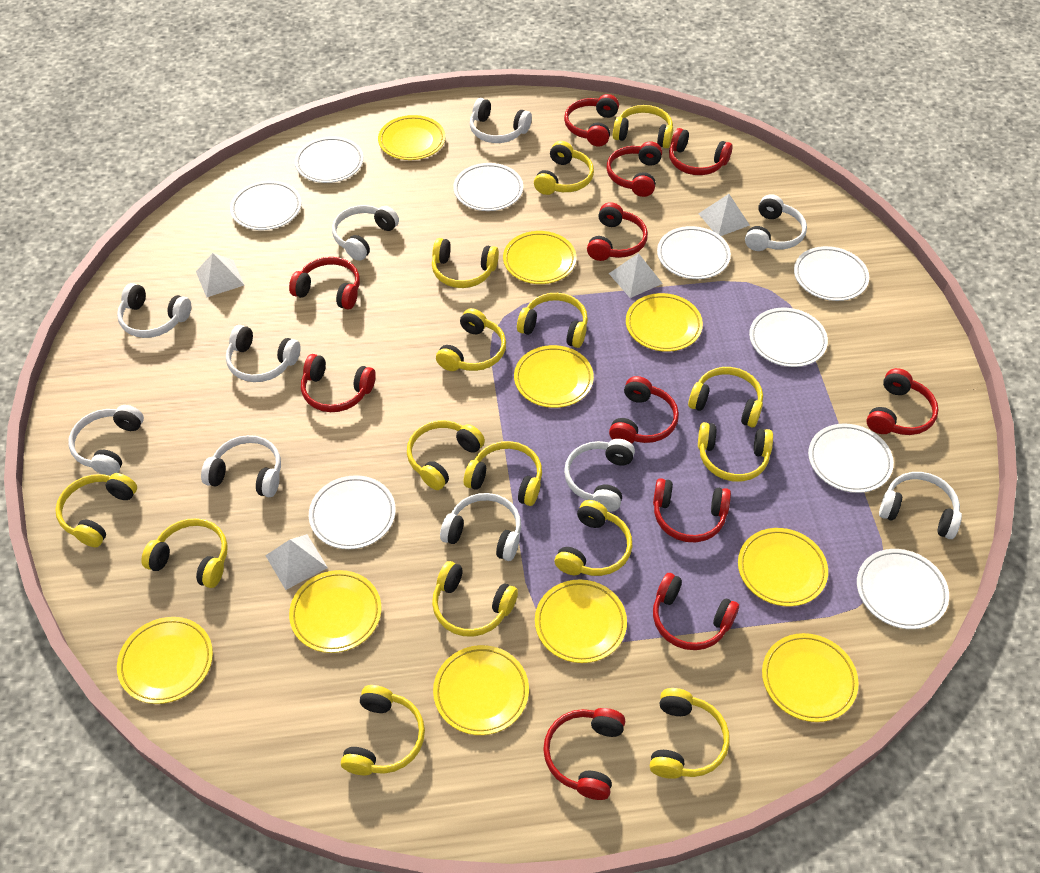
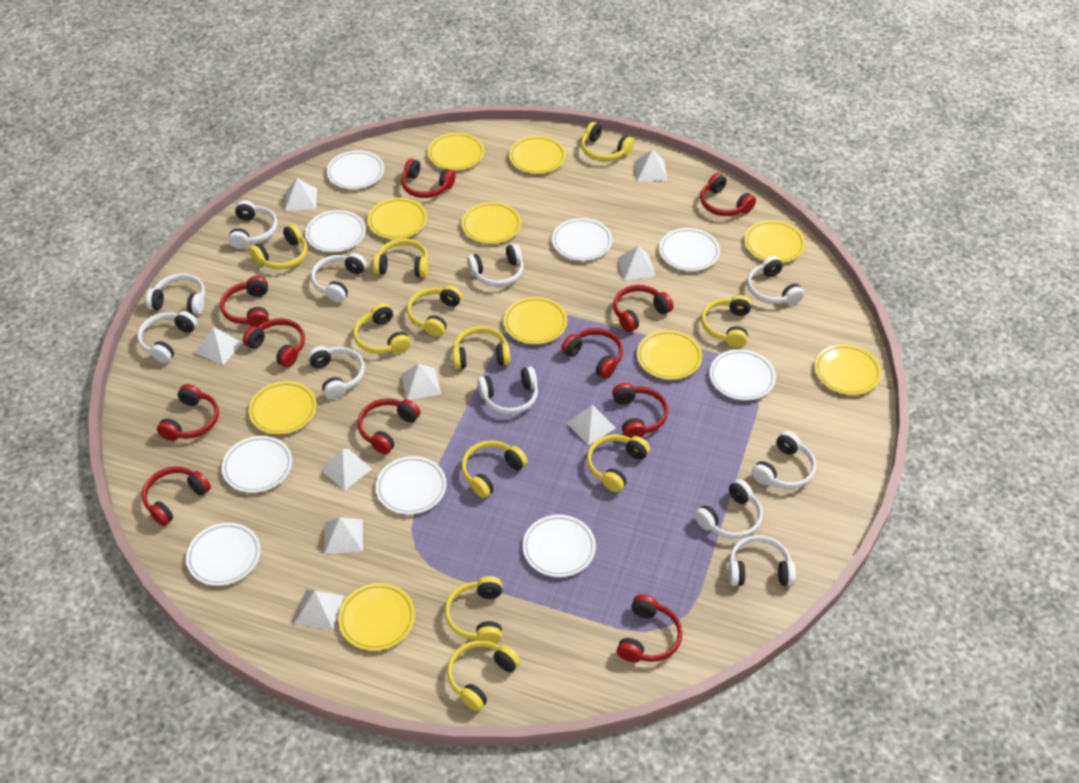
white headphones: 10 -> 11
white pyramid: 4 -> 9
yellow headphones: 15 -> 11

